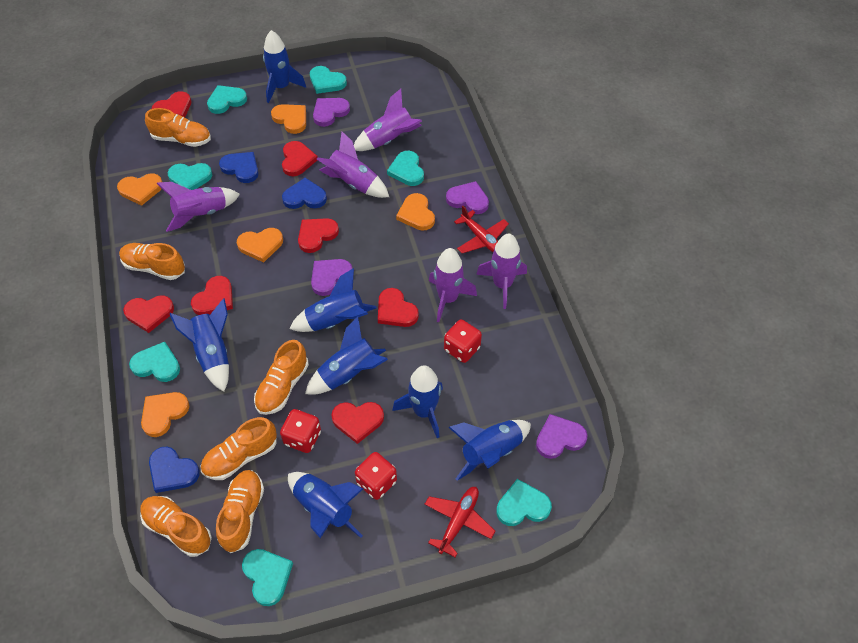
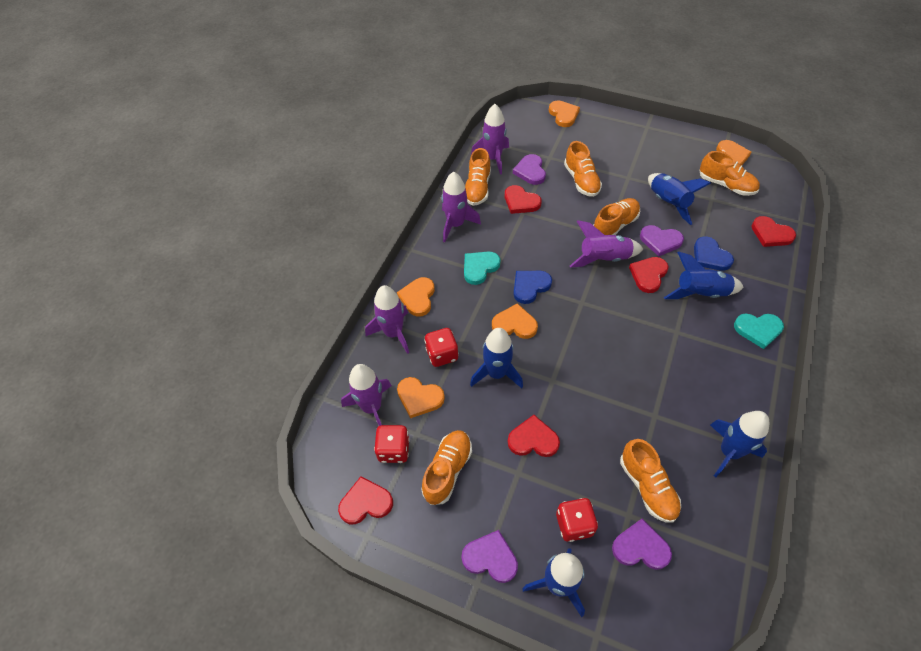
blue heart: 3 -> 2
blue rocket: 7 -> 5
red heart: 7 -> 5
red plane: 2 -> 0
turquoise heart: 7 -> 2

